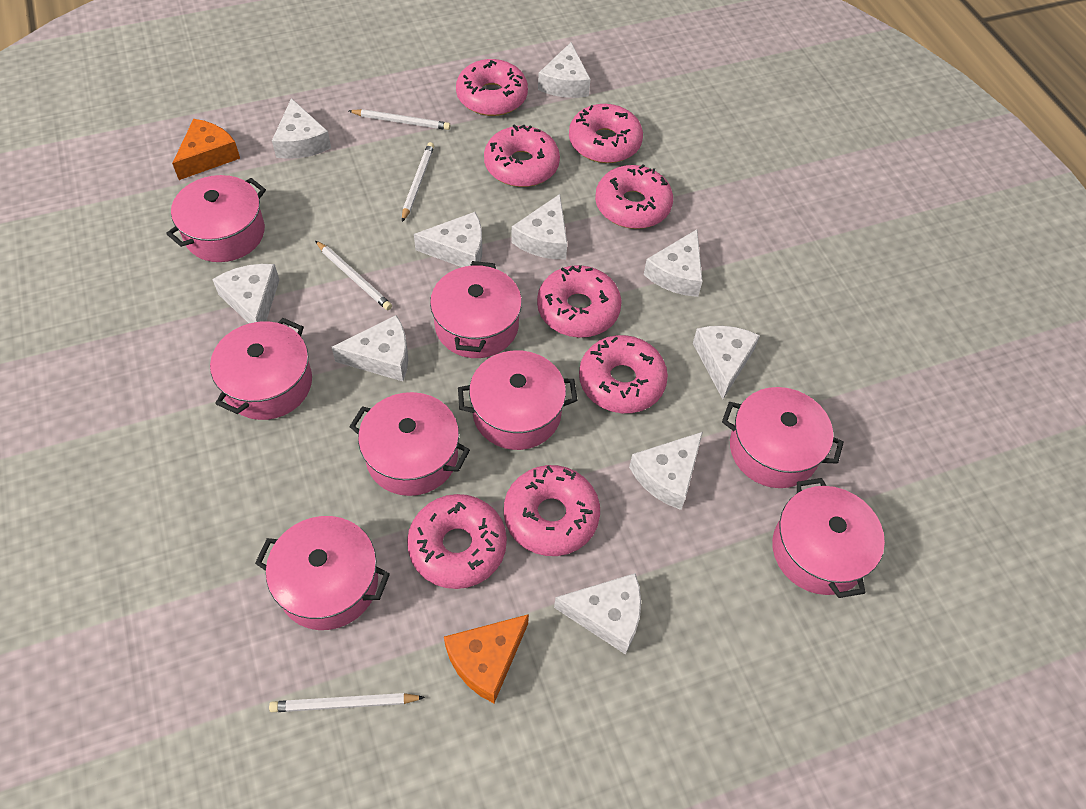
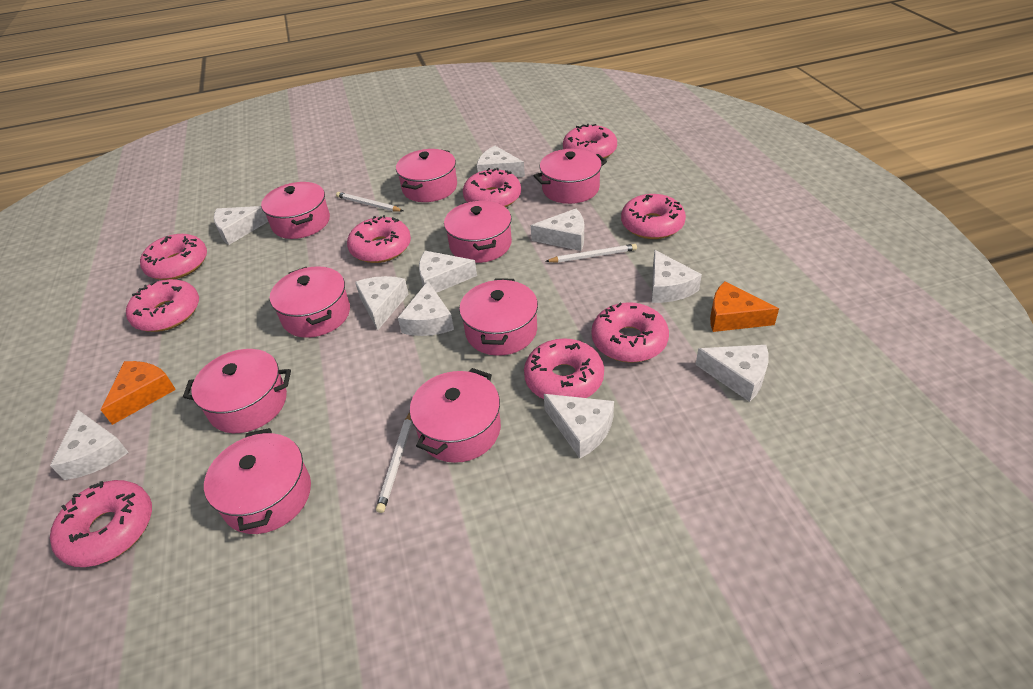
pink donut: 8 -> 9
pink pot: 8 -> 9
white pencil: 4 -> 3

